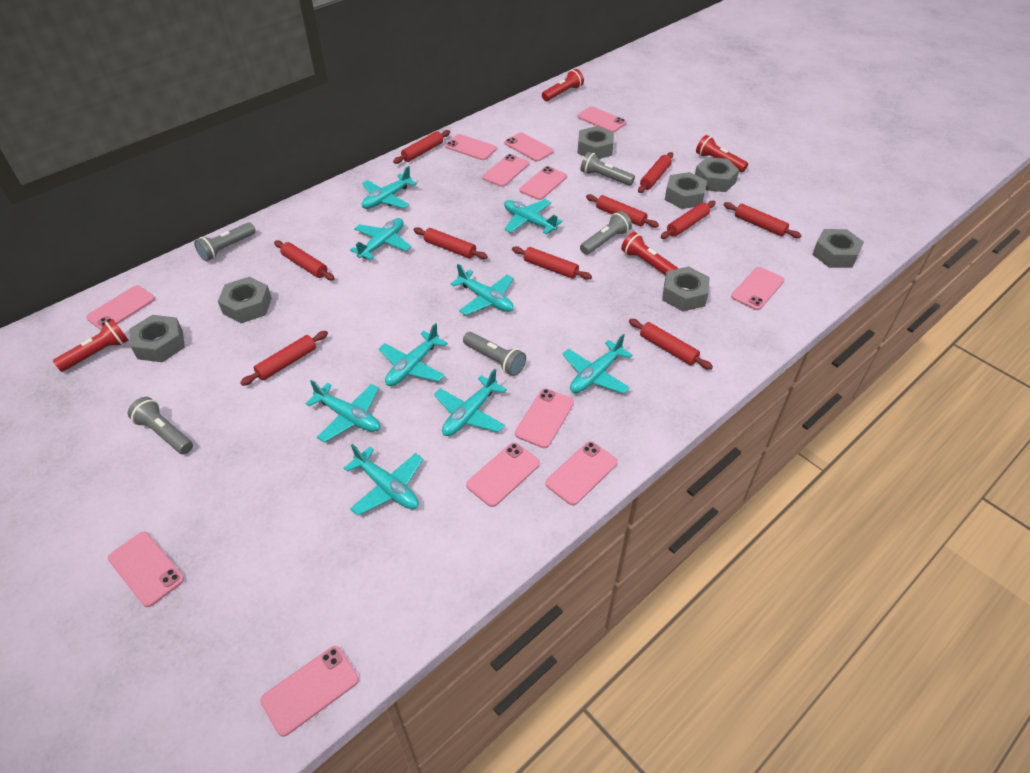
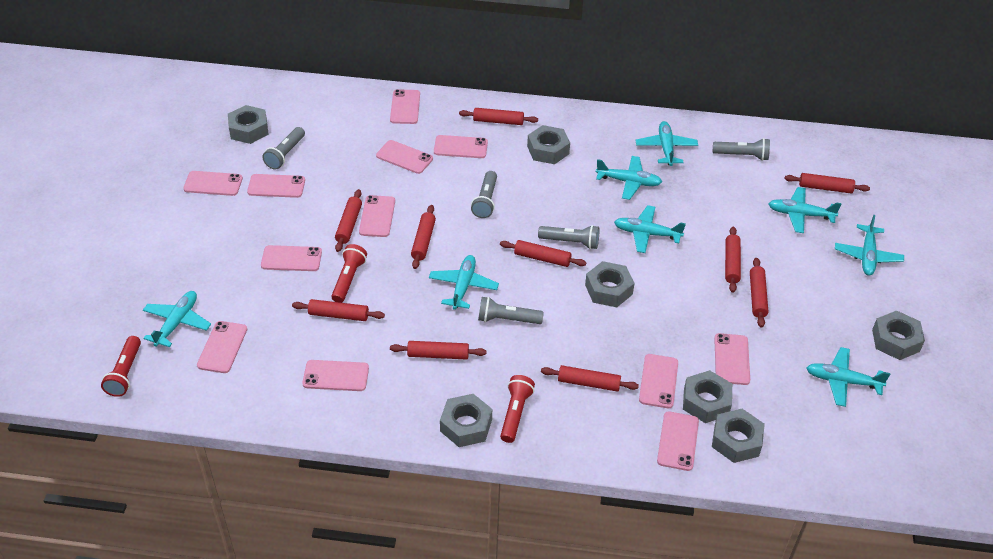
red flashlight: 4 -> 3
turquoise plane: 9 -> 8

